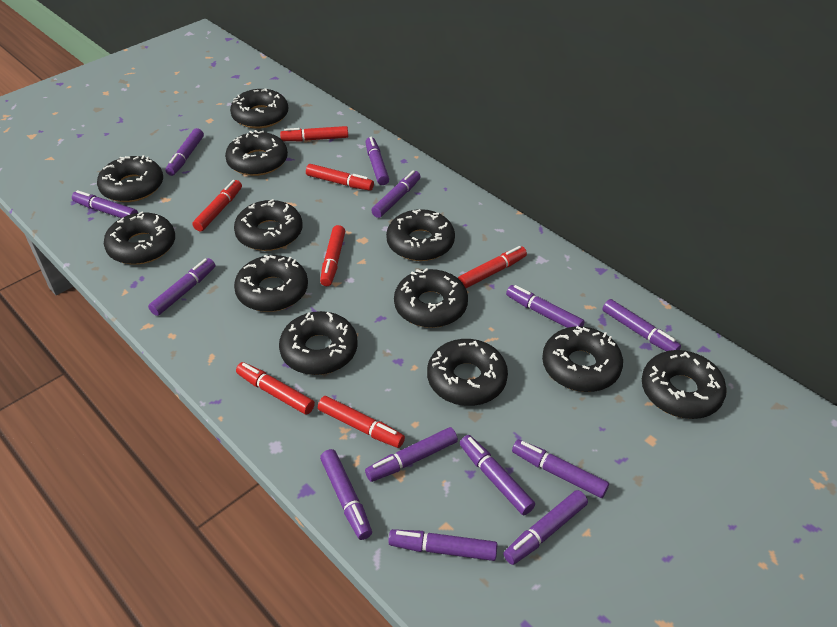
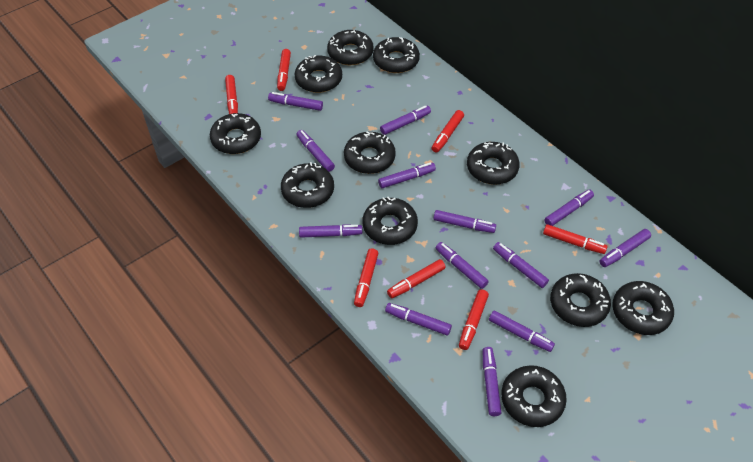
black donut: 12 -> 11

